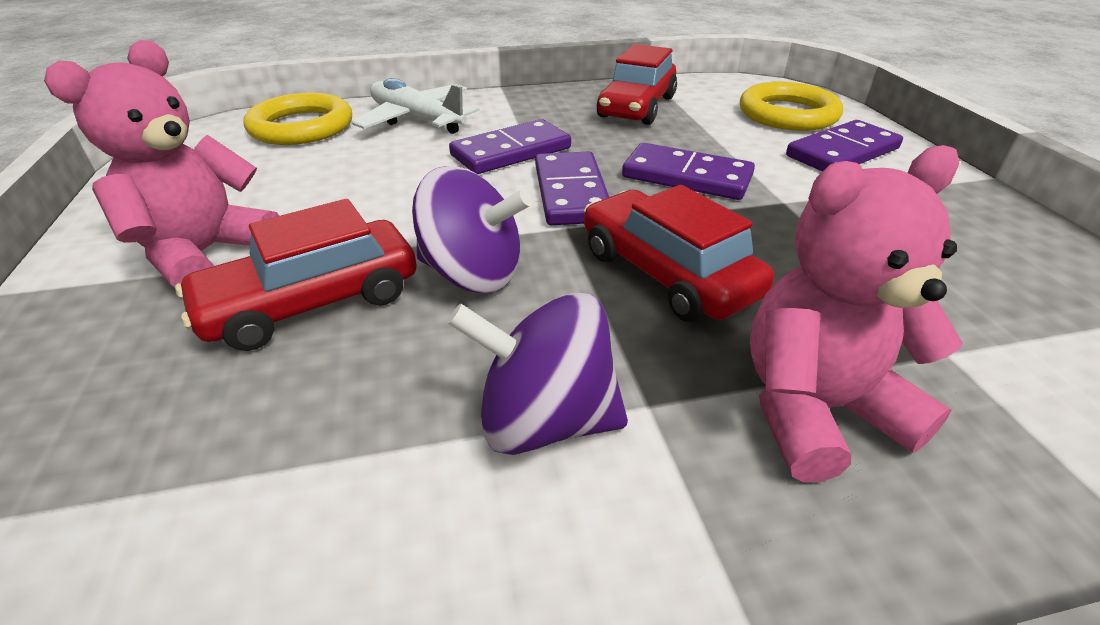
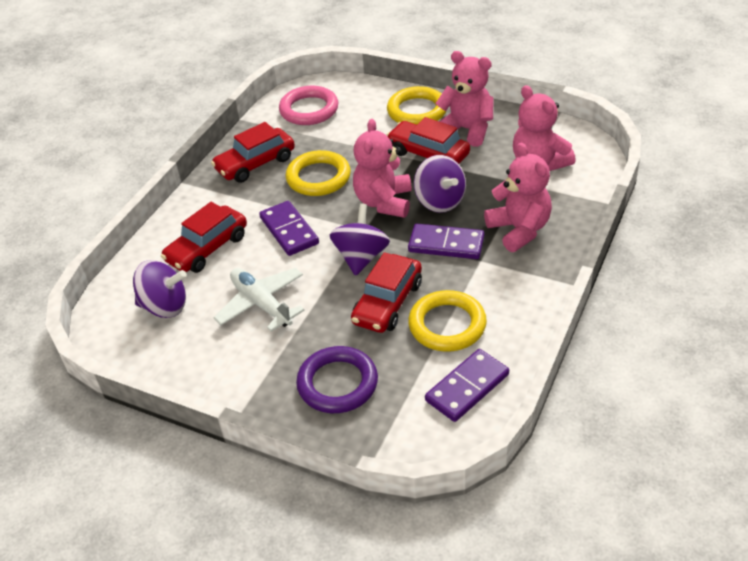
pink ring: 0 -> 1
pink teddy bear: 2 -> 4
purple domino: 4 -> 3
purple ring: 0 -> 1
purple spinning top: 2 -> 3
red car: 3 -> 4
yellow ring: 2 -> 3

